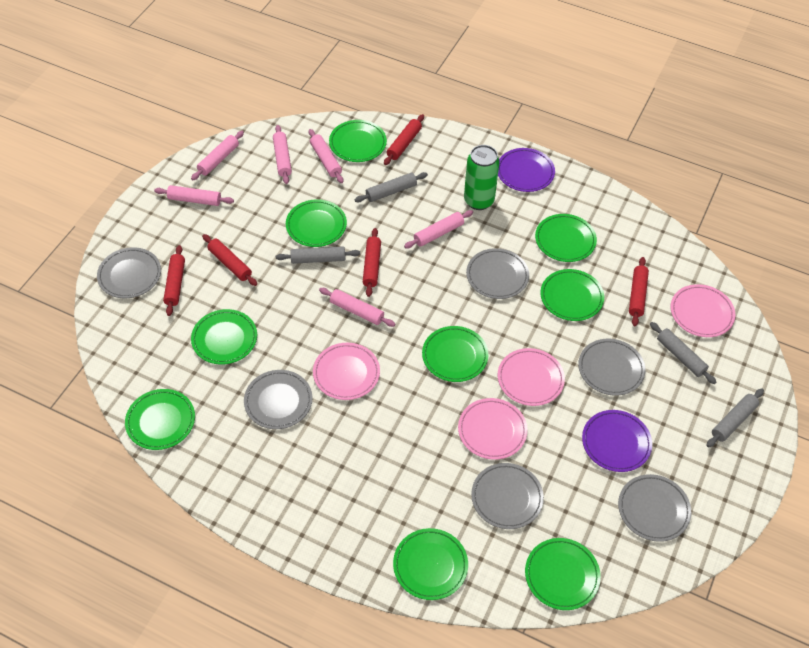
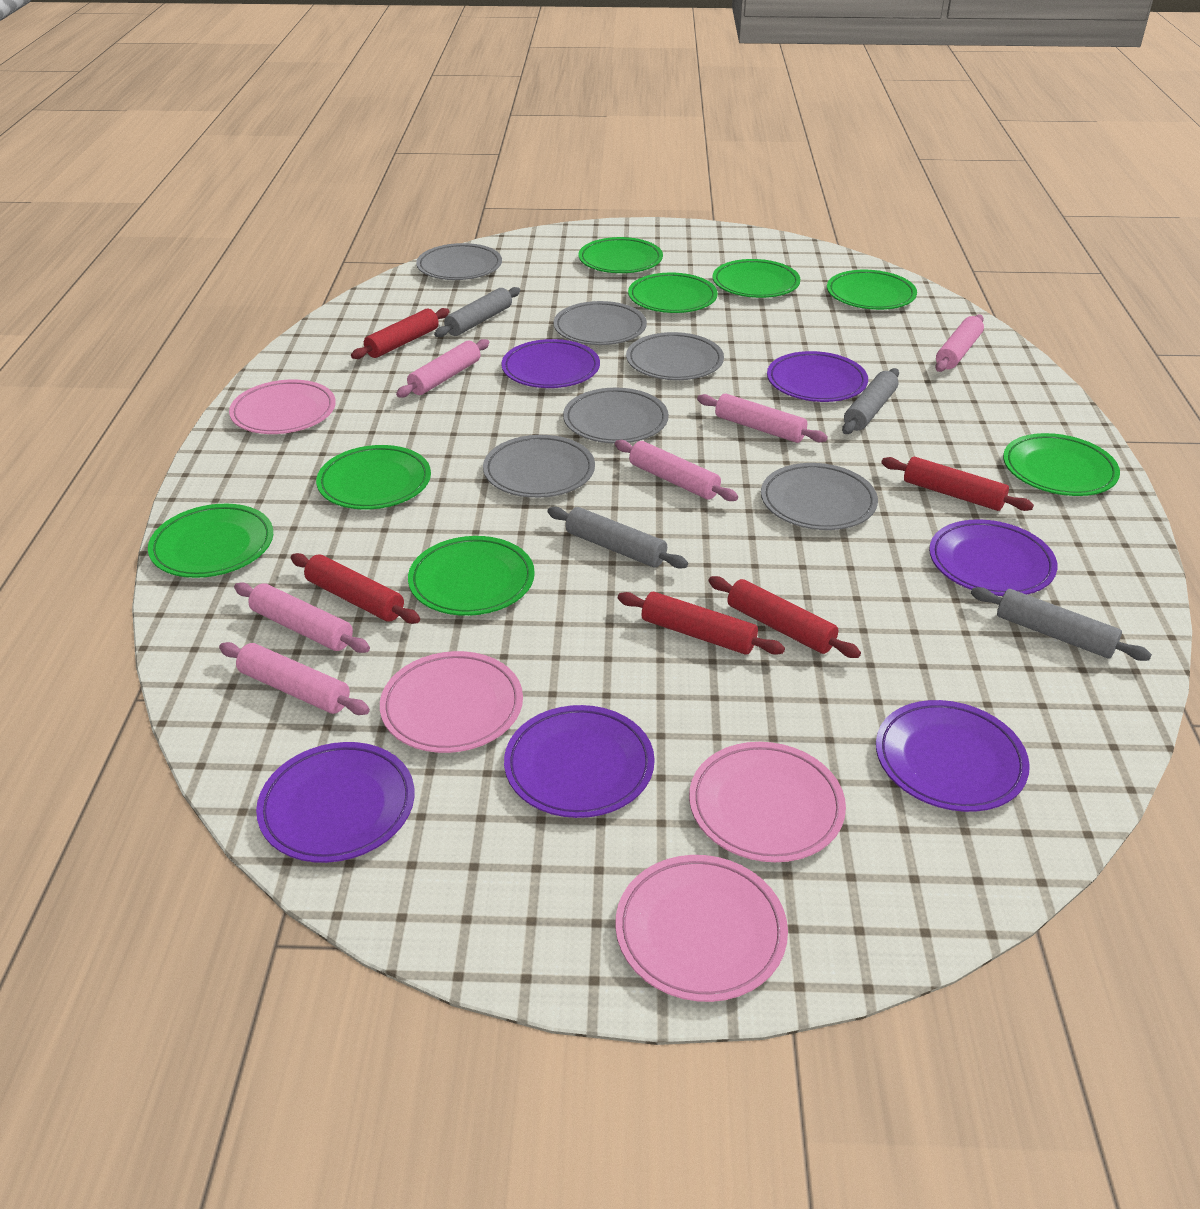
green can: 1 -> 0
green plate: 9 -> 8
purple plate: 2 -> 6

